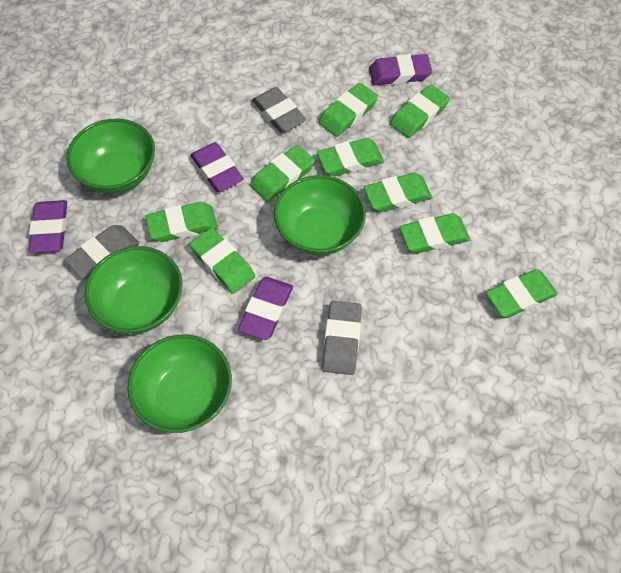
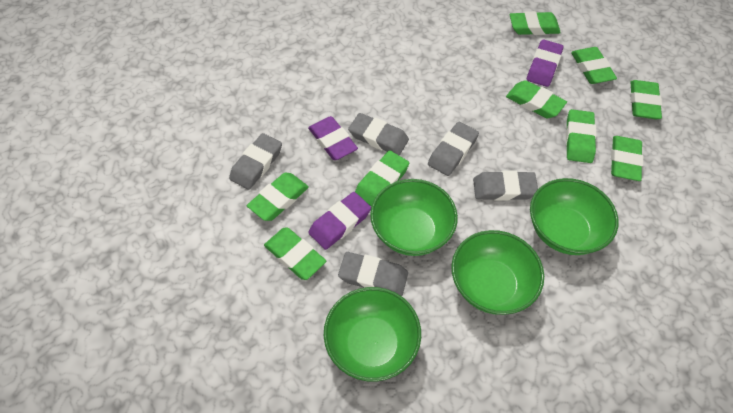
grey eraser: 3 -> 5
purple eraser: 4 -> 3

